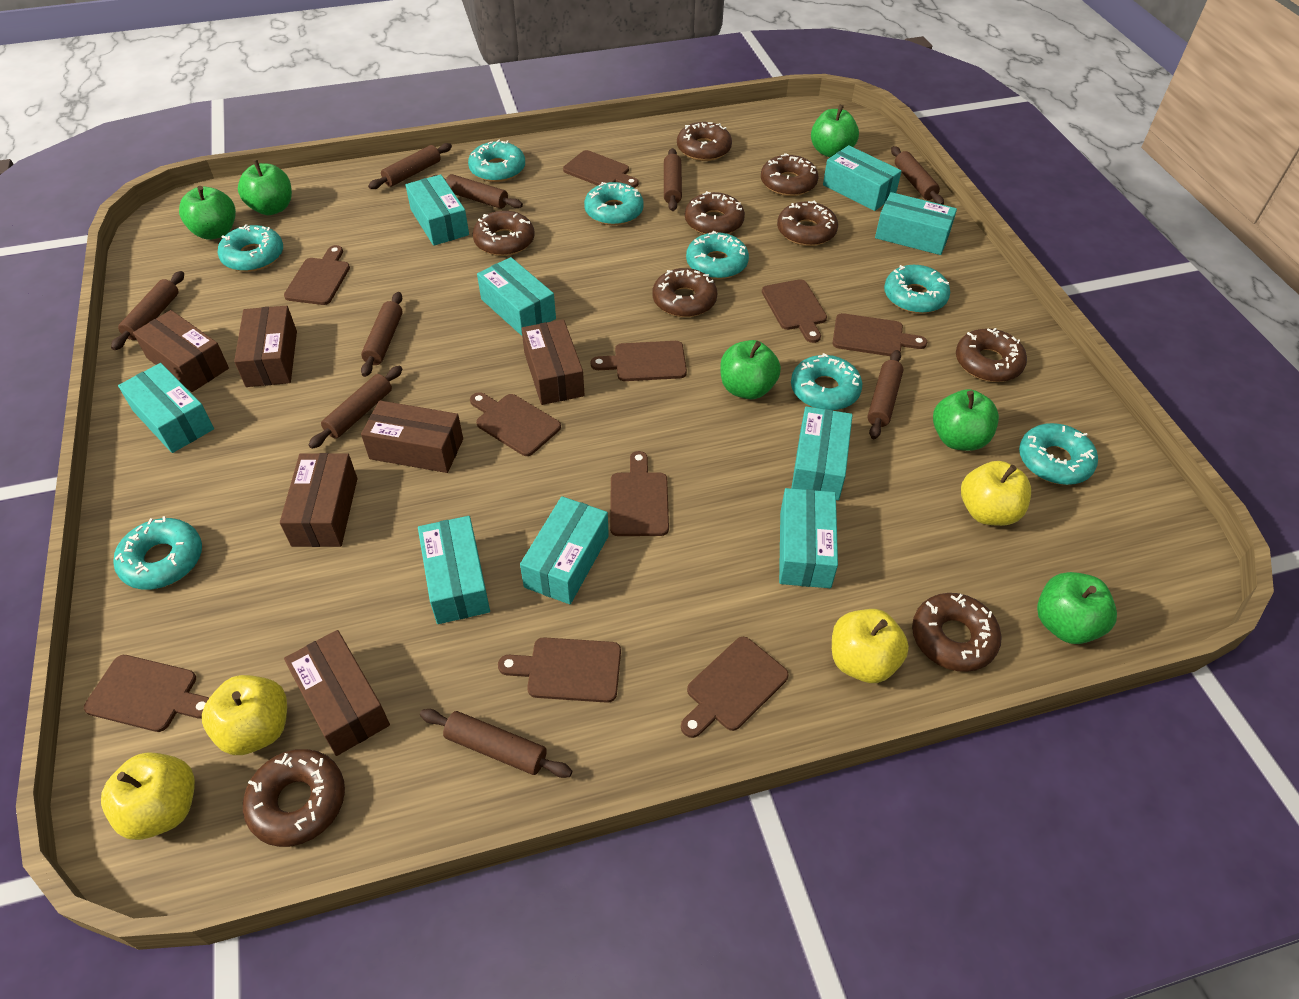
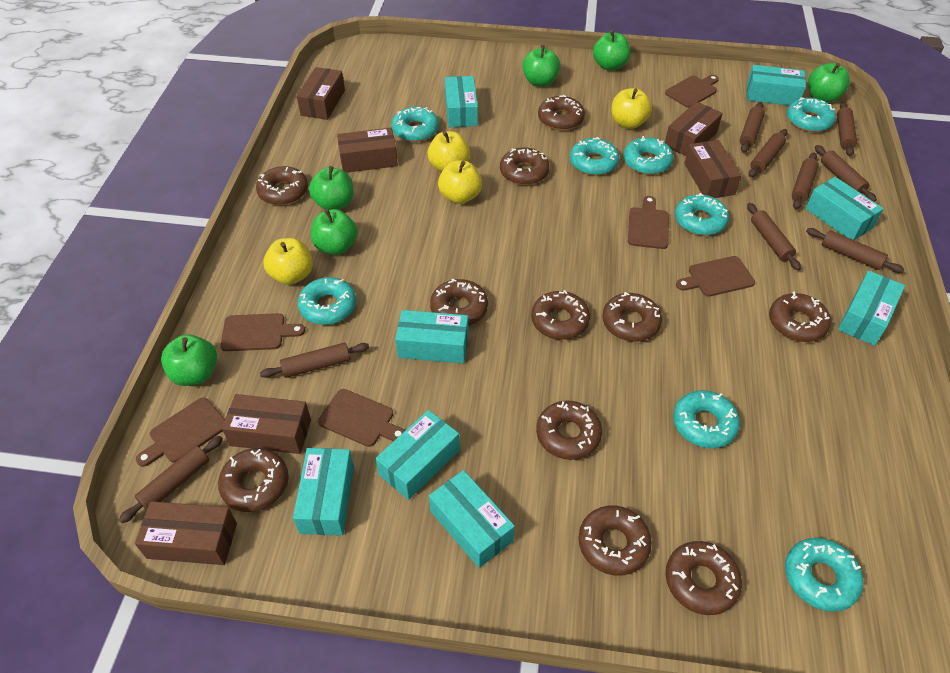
brown cutting board: 10 -> 6
brown donut: 9 -> 11
turquoise box: 9 -> 8

